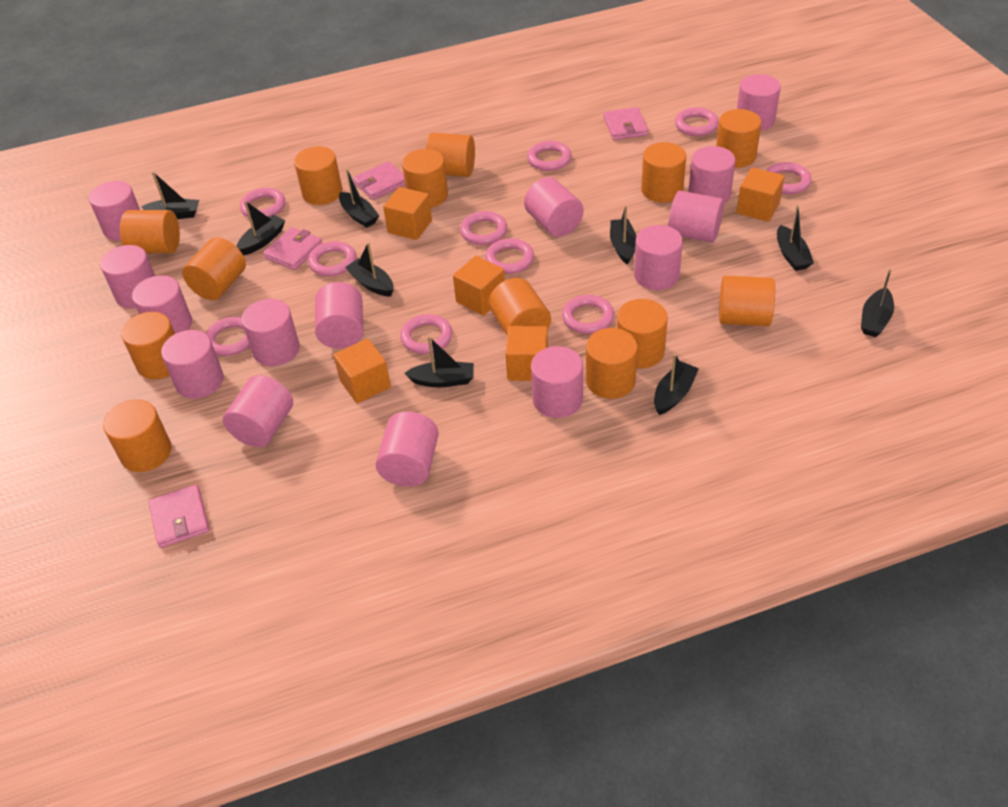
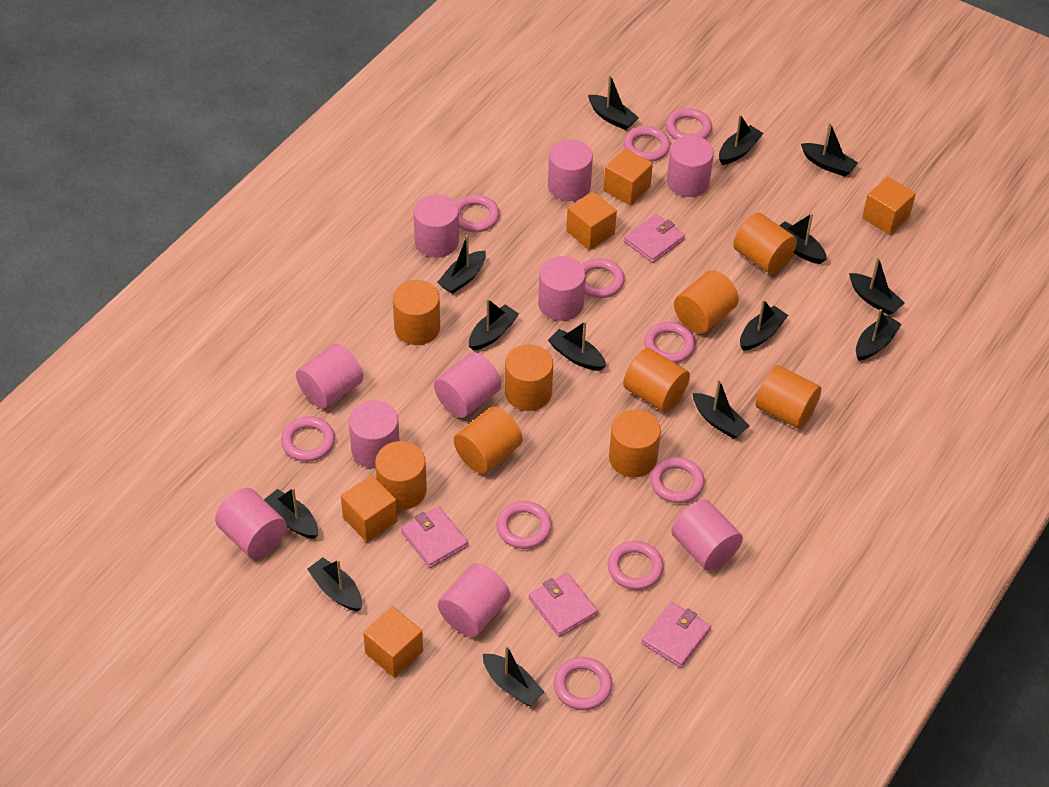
black boat: 9 -> 14
orange cylinder: 13 -> 9
pink cylinder: 14 -> 10

